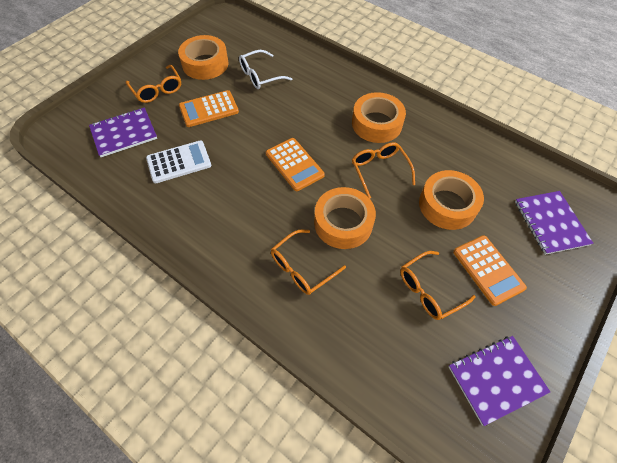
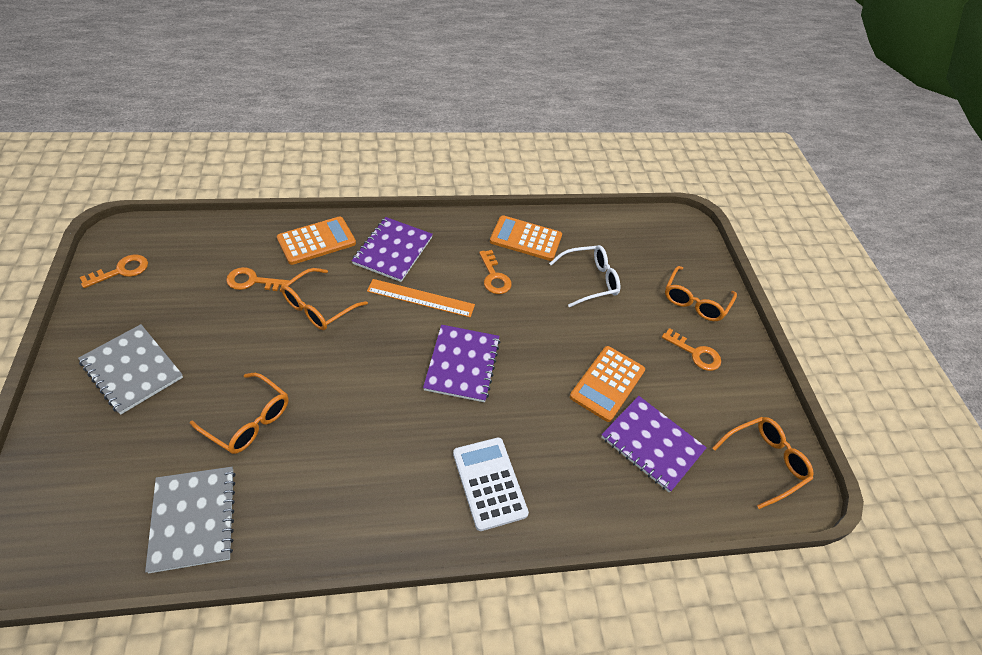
grey notebook: 0 -> 2
orange key: 0 -> 4
orange ruler: 0 -> 1
orange tape: 4 -> 0

